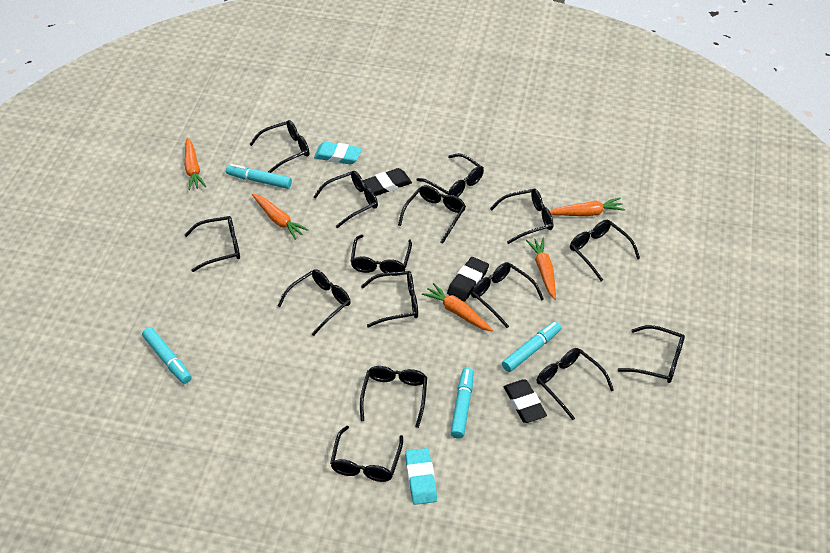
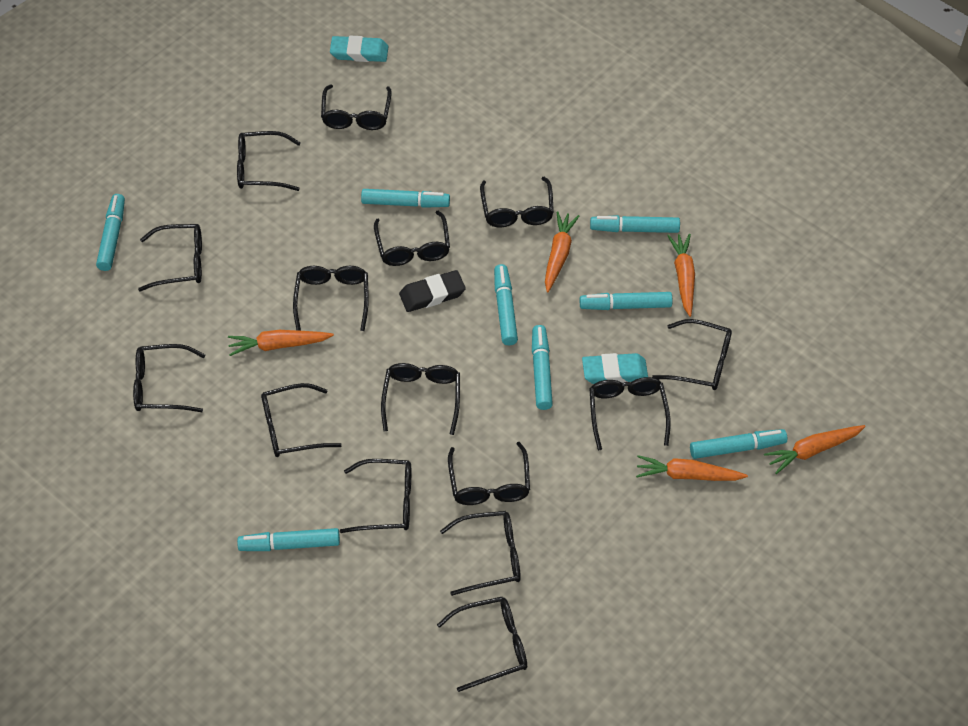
black eraser: 3 -> 1
turquoise marker: 4 -> 8

